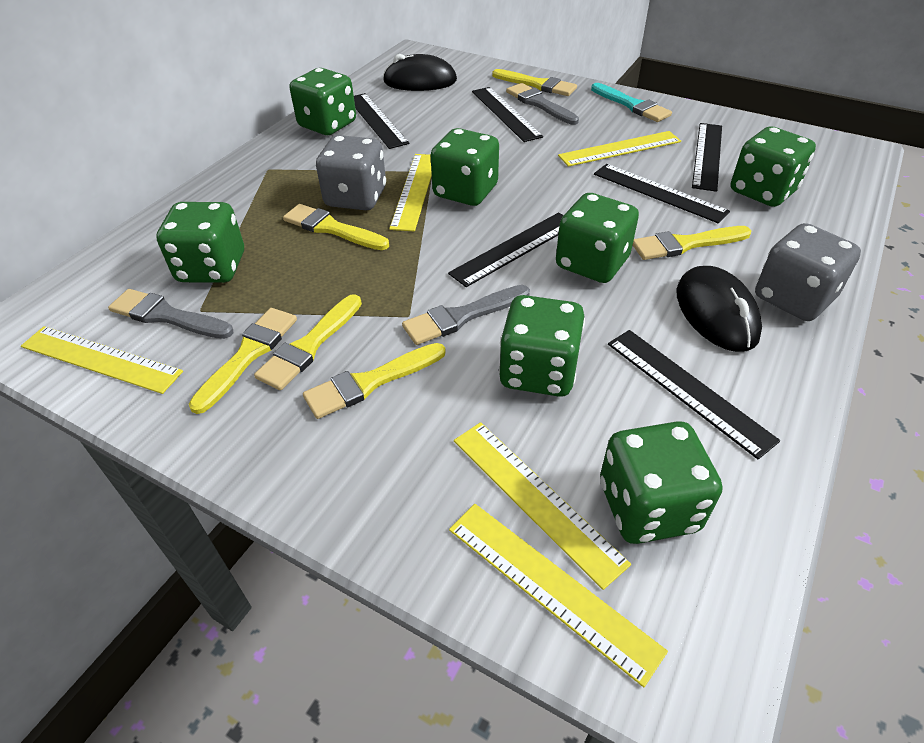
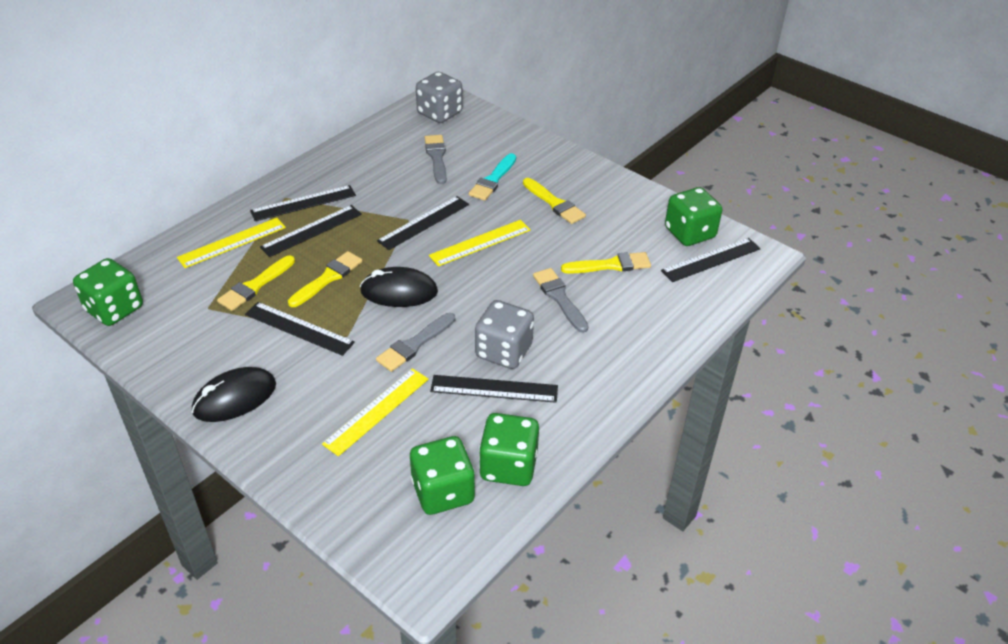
green dice: 7 -> 4
yellow brush: 6 -> 4
yellow ruler: 5 -> 3

